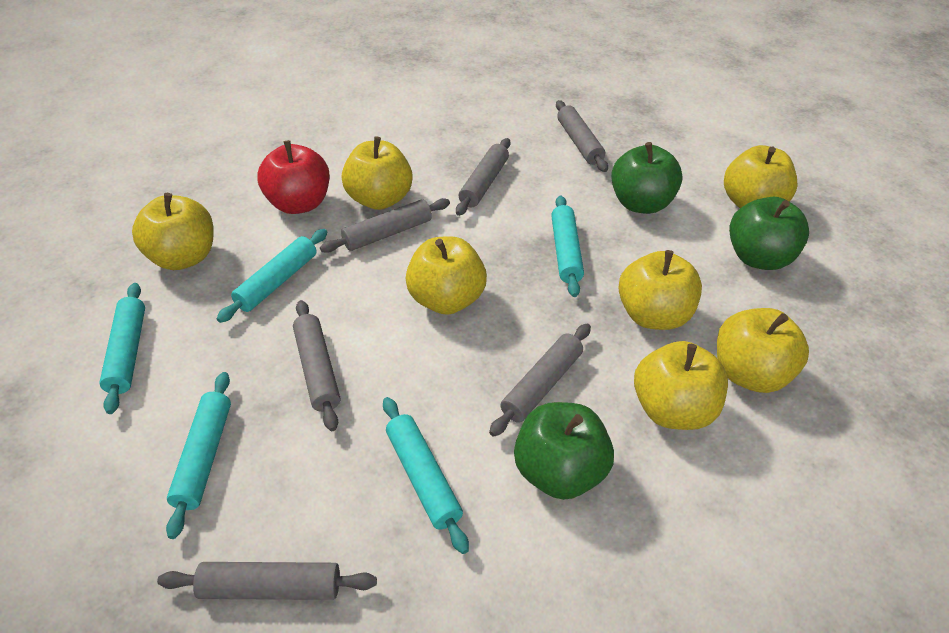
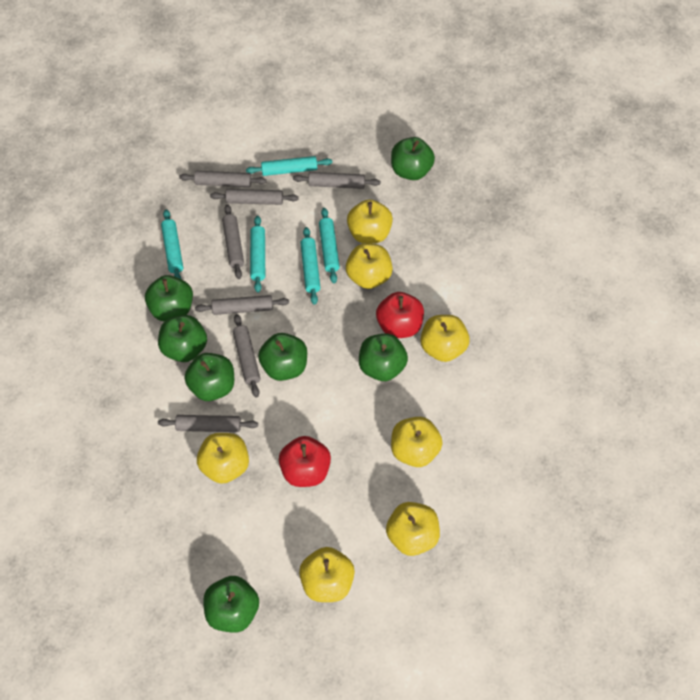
green apple: 3 -> 7
grey rolling pin: 6 -> 7
red apple: 1 -> 2

